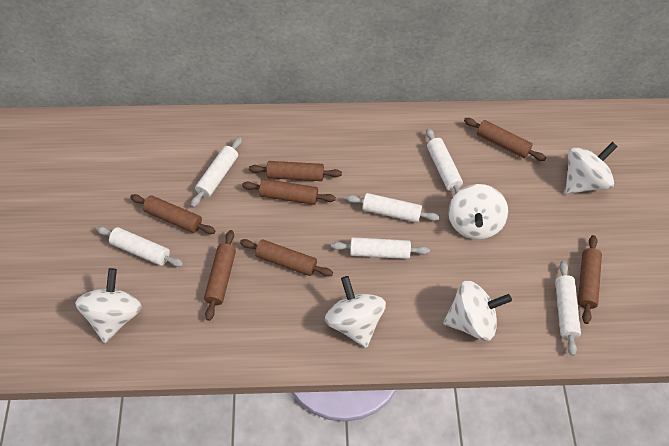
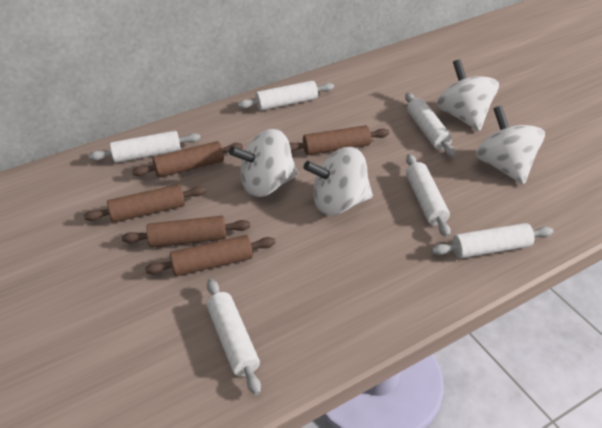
brown rolling pin: 7 -> 5
white spinning top: 5 -> 4

